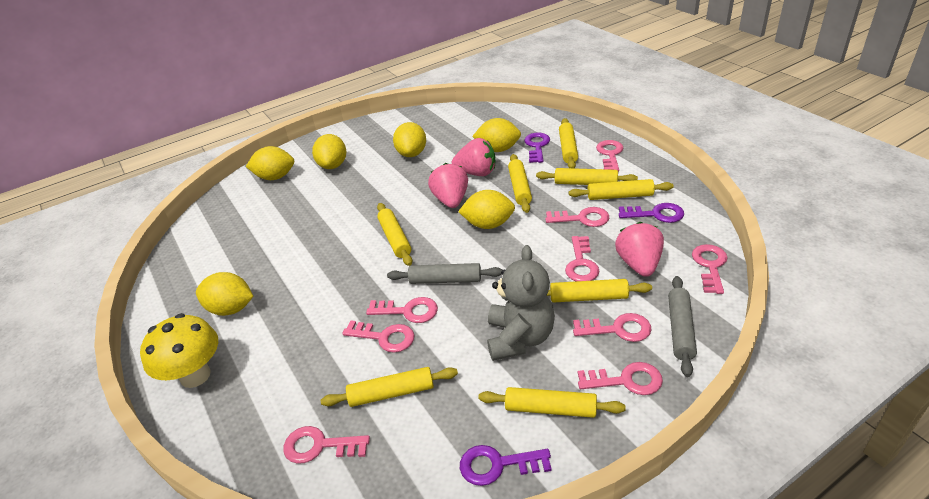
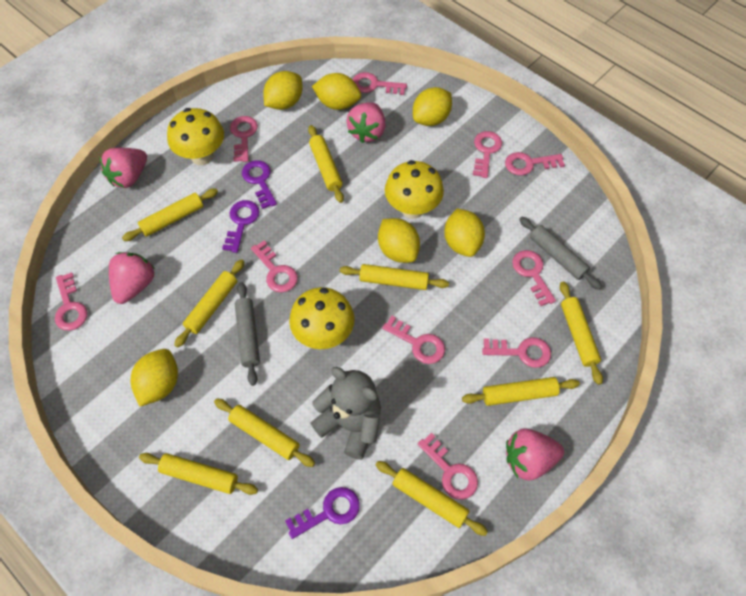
pink key: 9 -> 10
pink strawberry: 3 -> 4
yellow mushroom: 1 -> 3
yellow rolling pin: 8 -> 9

